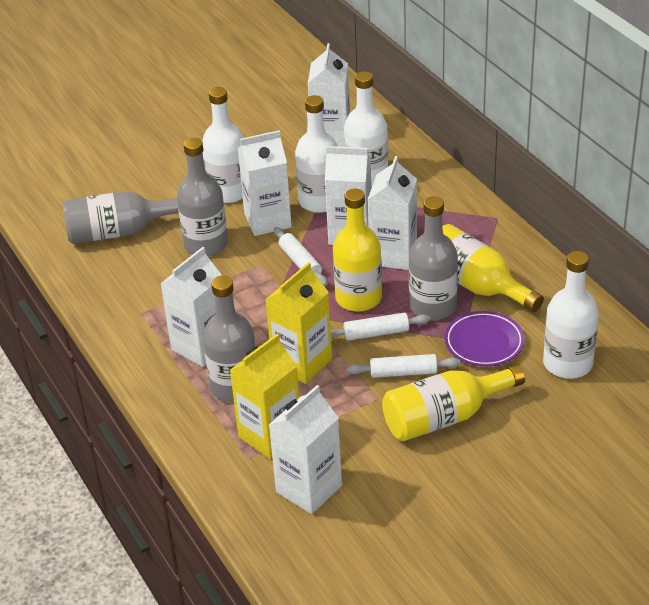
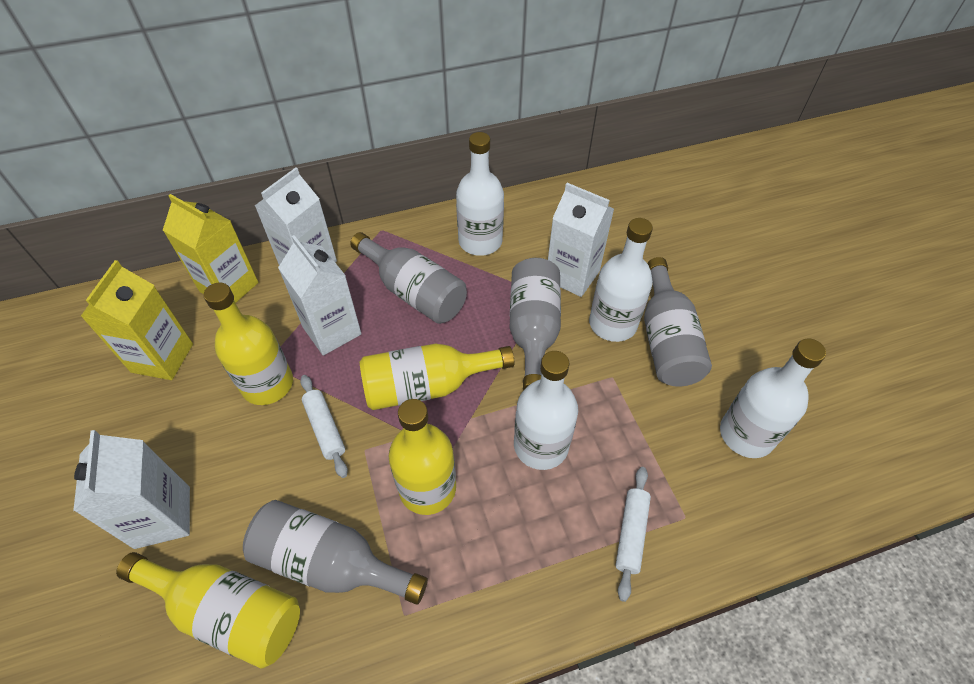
purple plate: 1 -> 0
white carton: 6 -> 4
white rolling pin: 3 -> 2
yellow bottle: 3 -> 4

